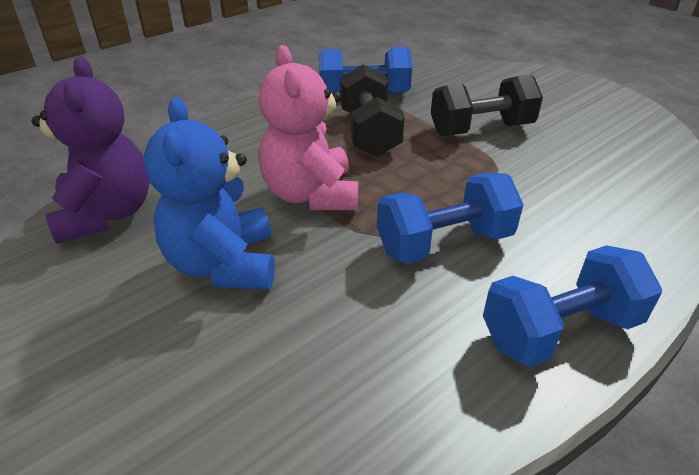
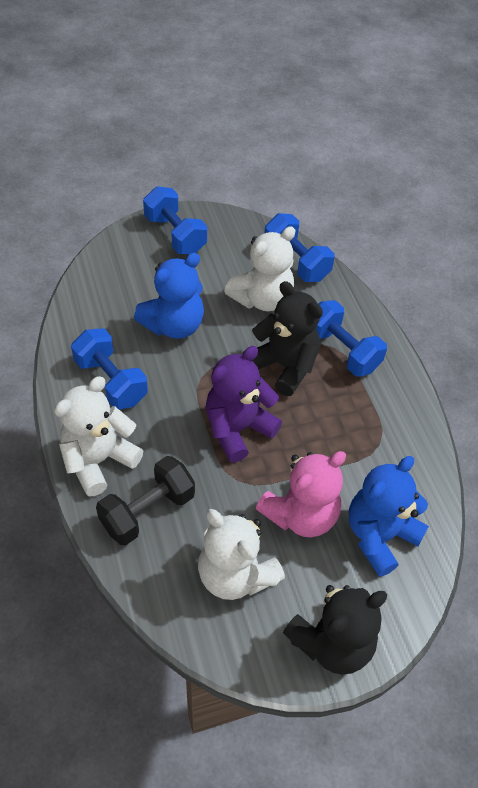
black dumbbell: 2 -> 1
black teddy bear: 0 -> 2
blue dumbbell: 3 -> 4
blue teddy bear: 1 -> 2
white teddy bear: 0 -> 3

